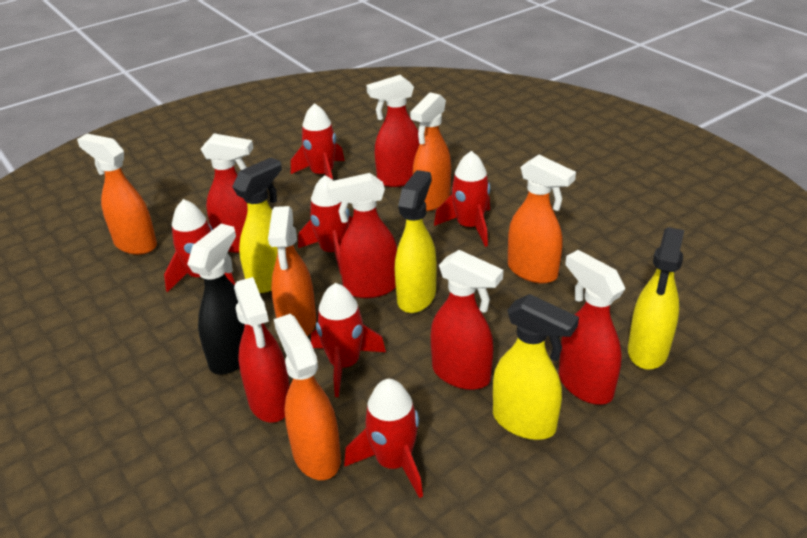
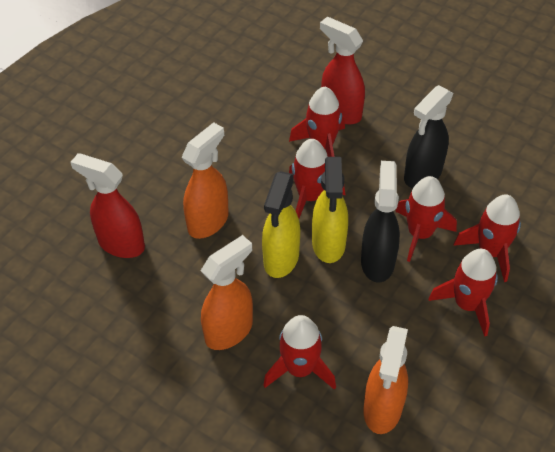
black spray bottle: 1 -> 2
orange spray bottle: 5 -> 3
red spray bottle: 6 -> 2
yellow spray bottle: 4 -> 2

